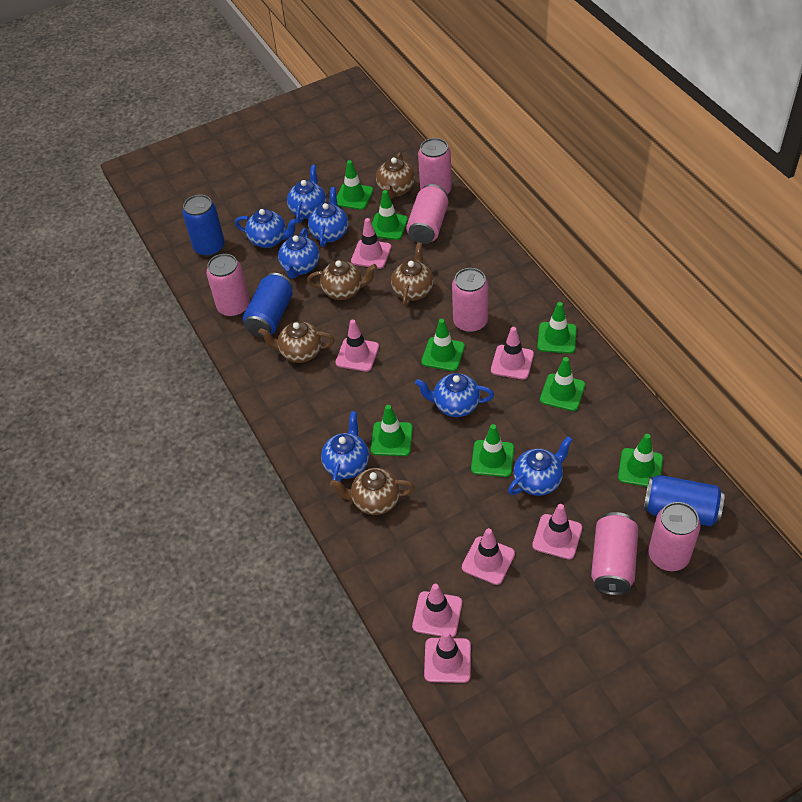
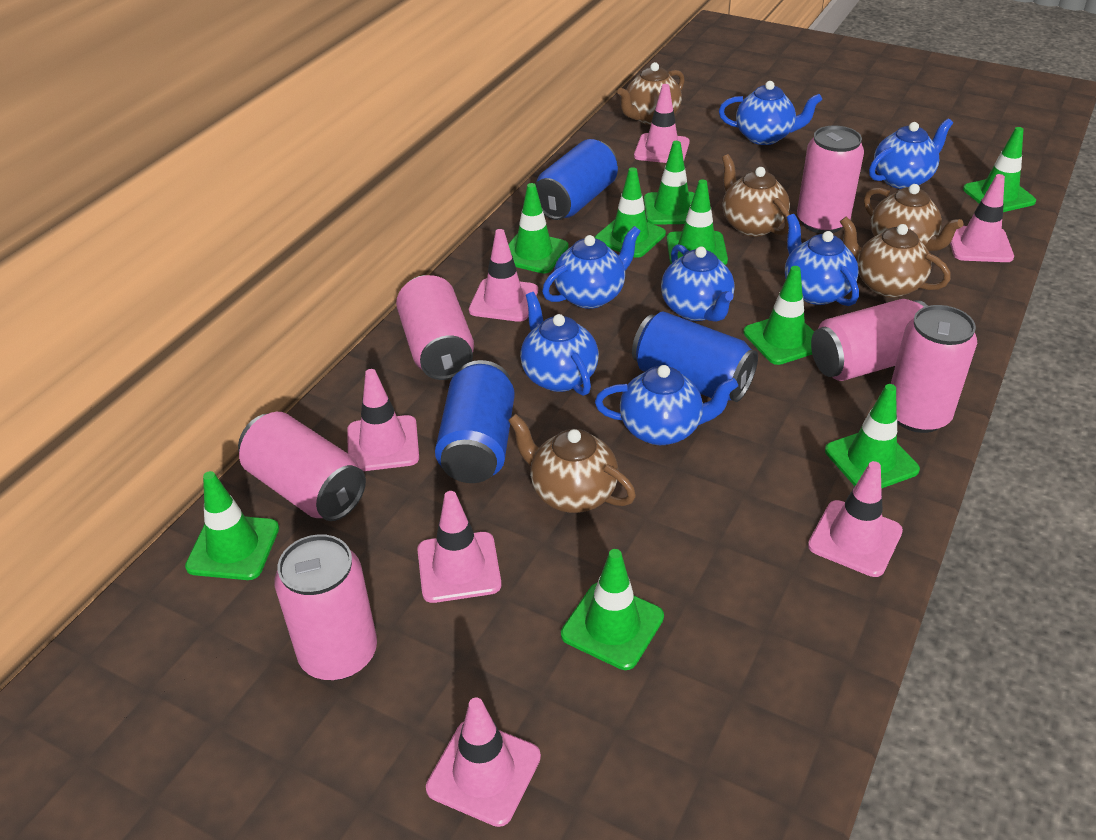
green traffic cone: 8 -> 9

